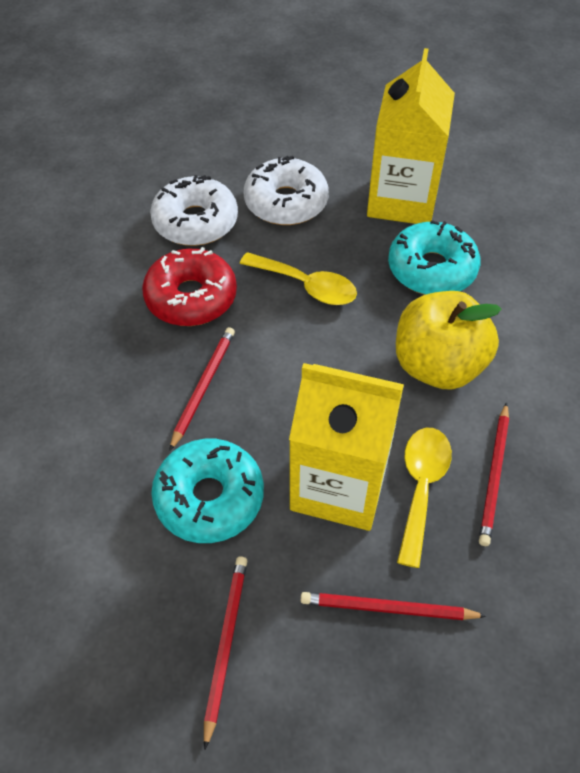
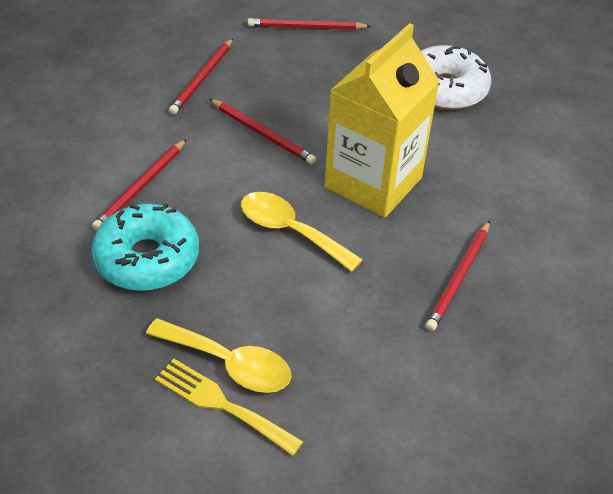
red donut: 1 -> 0
red pencil: 4 -> 5
turquoise donut: 2 -> 1
white donut: 2 -> 1
yellow apple: 1 -> 0
yellow carton: 2 -> 1
yellow fork: 0 -> 1

